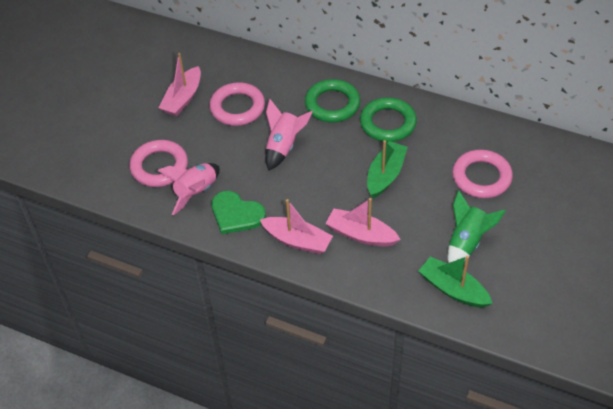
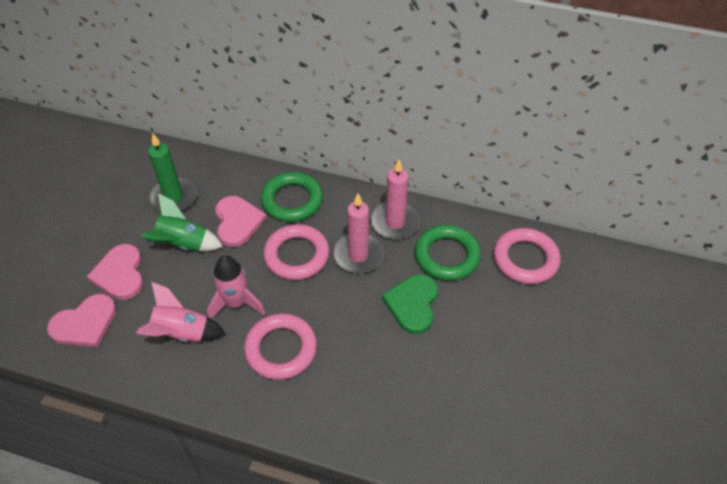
green boat: 2 -> 0
green candle: 0 -> 1
pink boat: 3 -> 0
pink candle: 0 -> 2
pink heart: 0 -> 3

